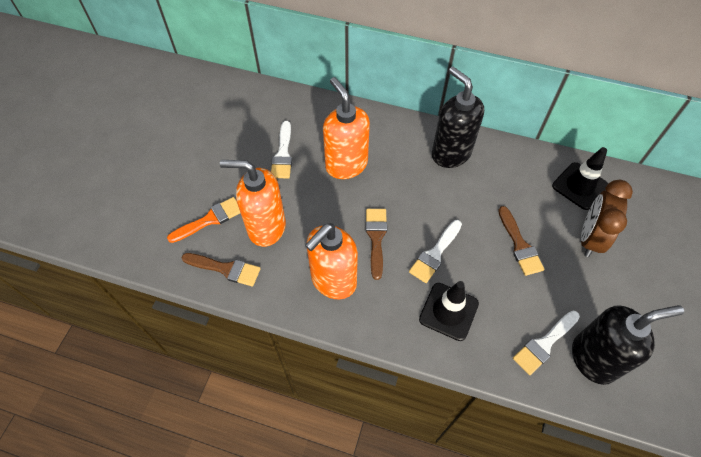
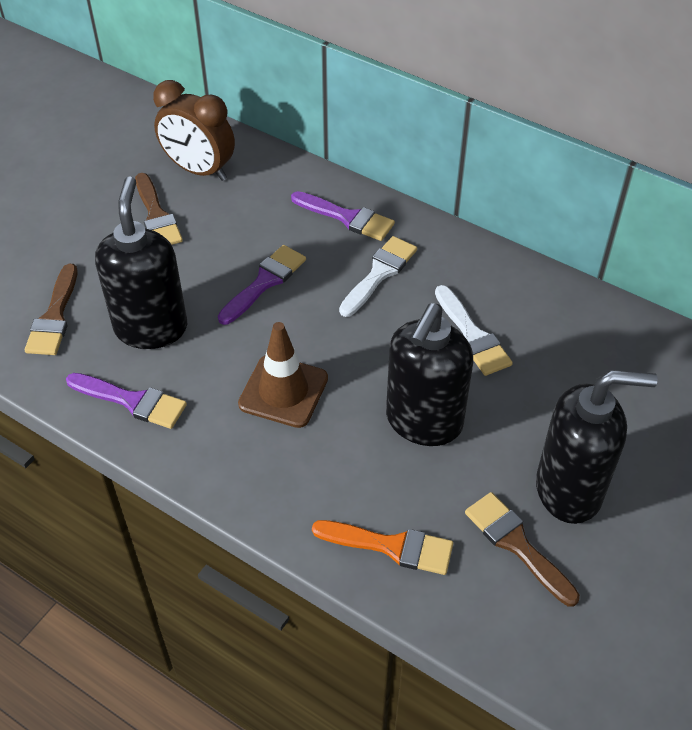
black soap dispenser: 2 -> 3
black traffic cone: 2 -> 0
brown traffic cone: 0 -> 1
orange soap dispenser: 3 -> 0
purple brush: 0 -> 3
white brush: 3 -> 2

